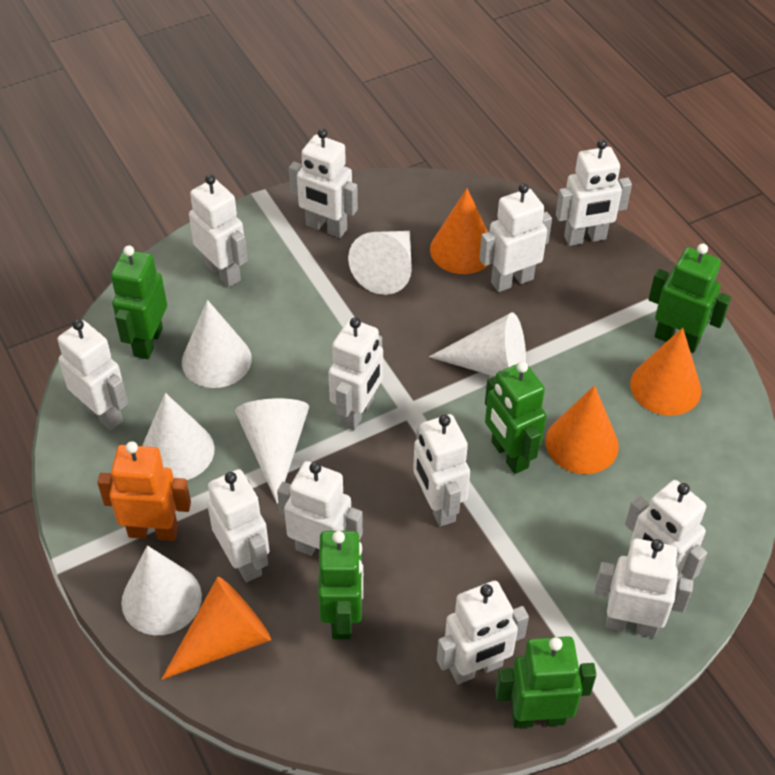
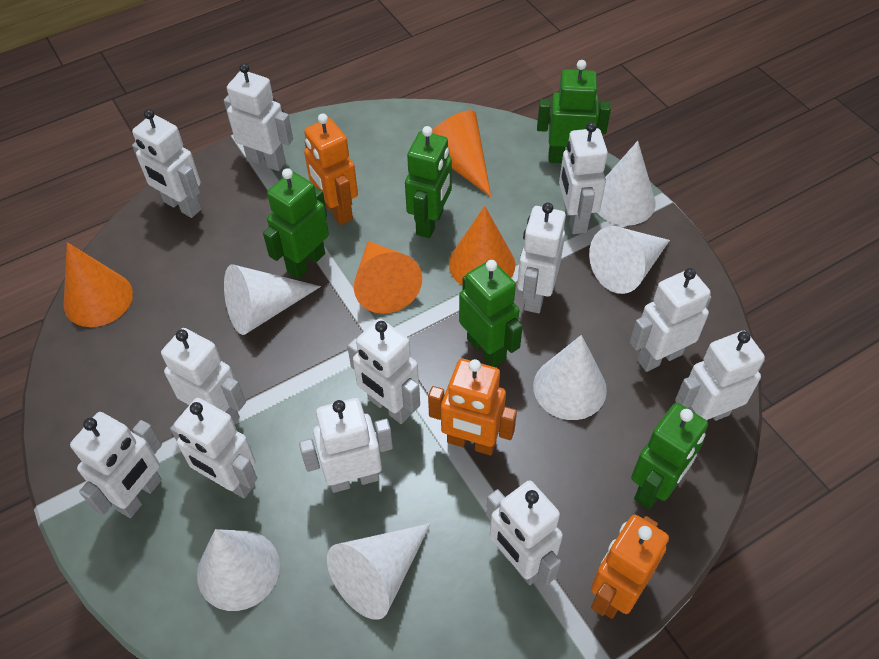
orange robot: 1 -> 3

